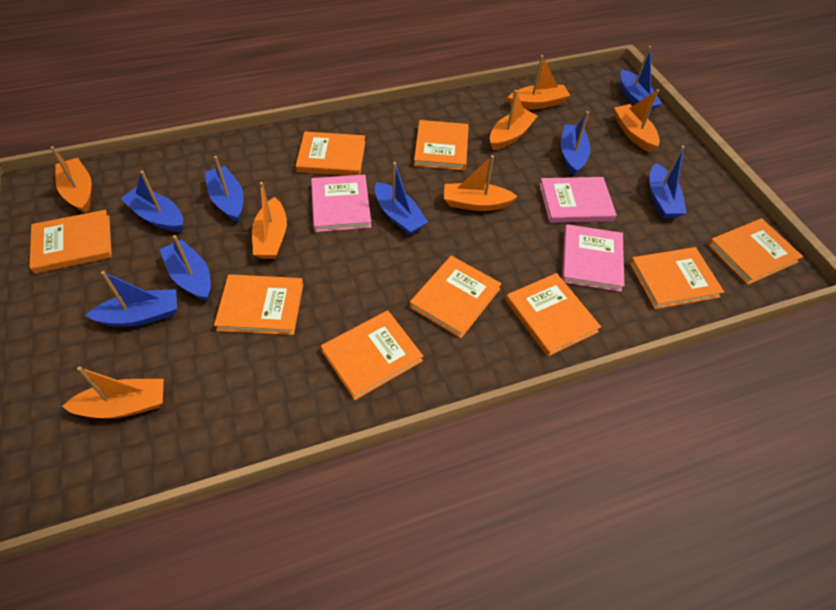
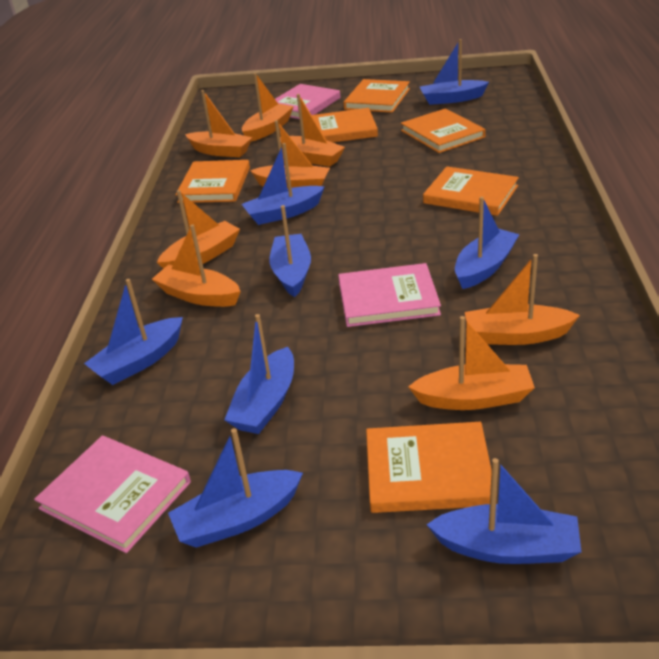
orange boat: 7 -> 8
orange book: 9 -> 6

